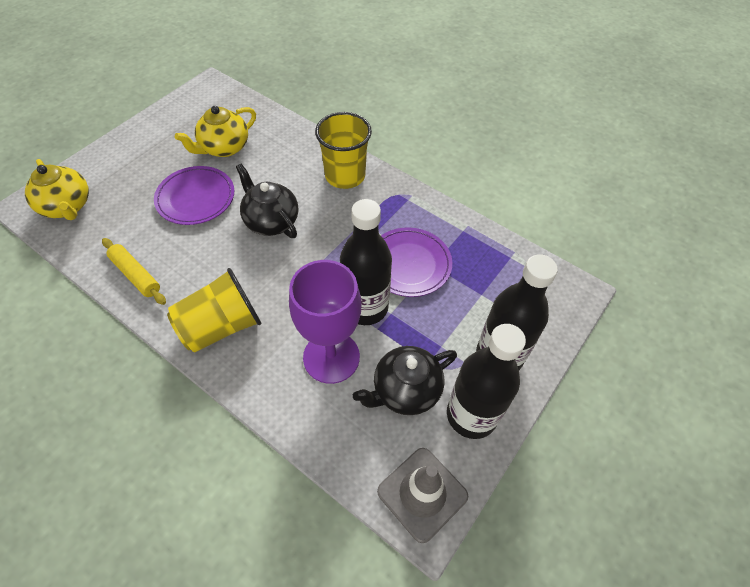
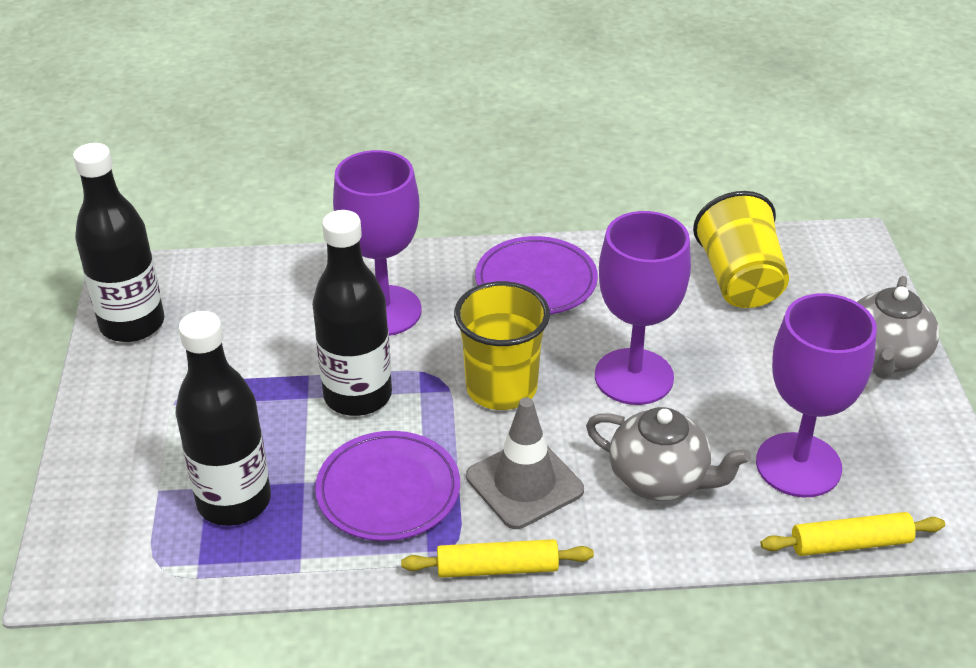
black teapot: 2 -> 0
grey teapot: 0 -> 2
purple goblet: 1 -> 3
yellow rolling pin: 1 -> 2
yellow teapot: 2 -> 0

